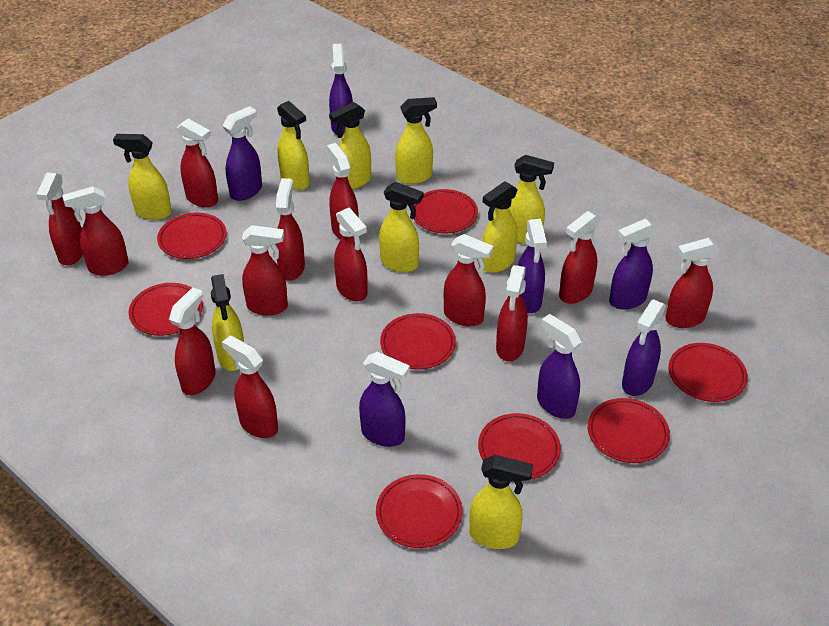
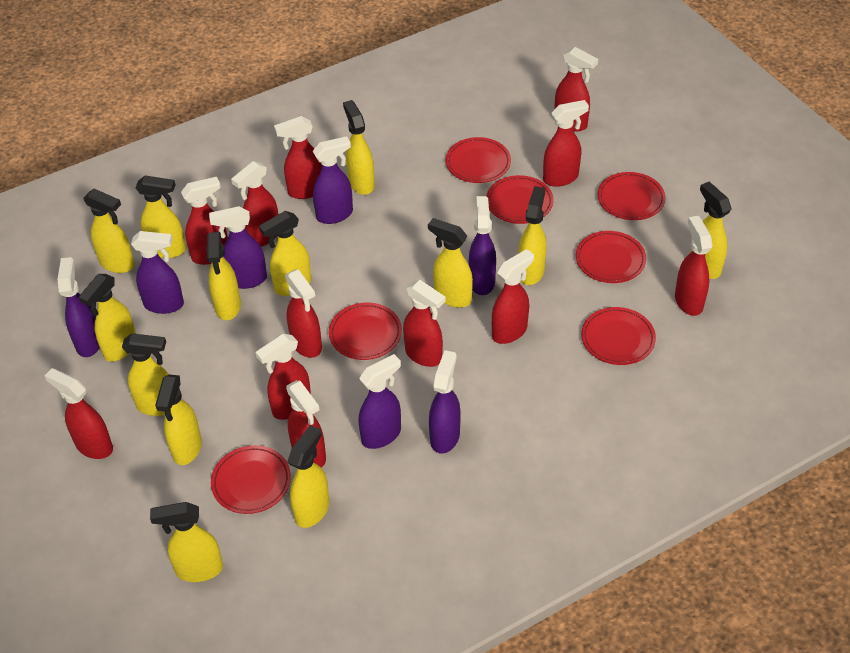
red plate: 8 -> 7
red spray bottle: 13 -> 12
yellow spray bottle: 9 -> 13

